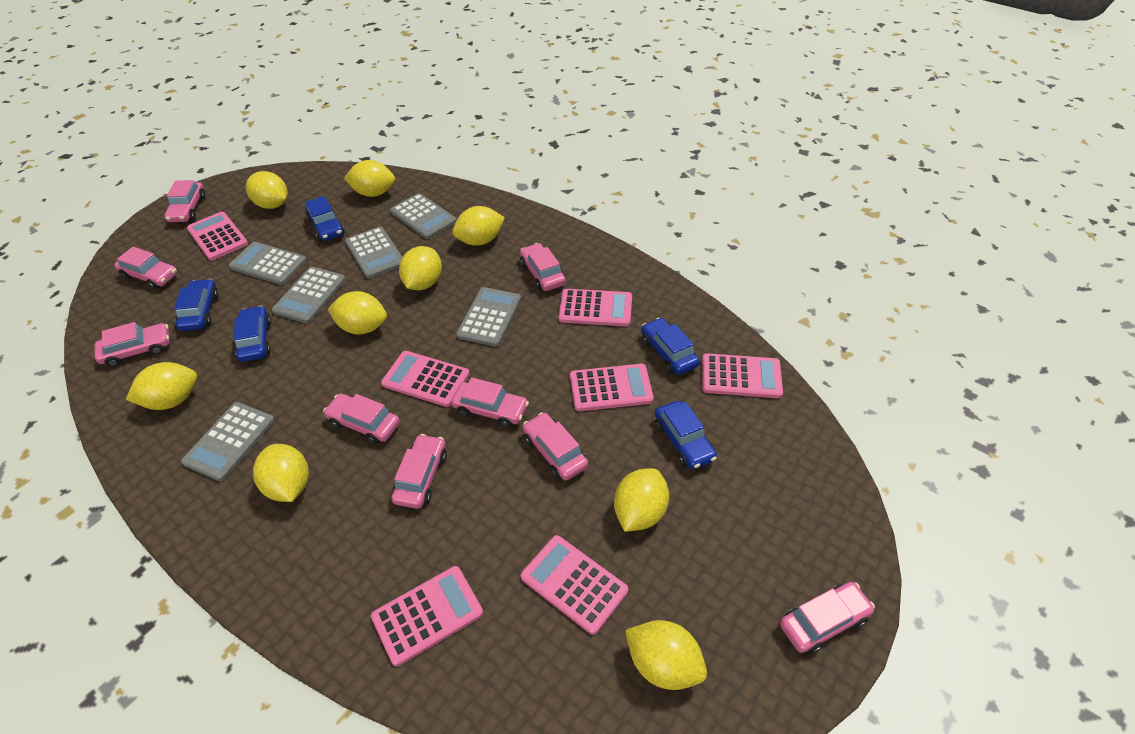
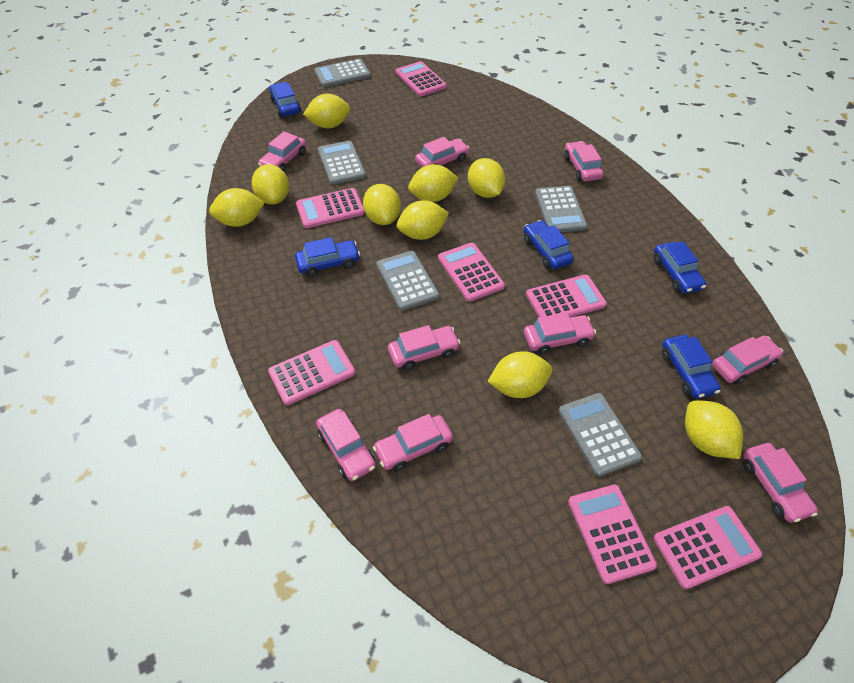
grey calculator: 6 -> 5

